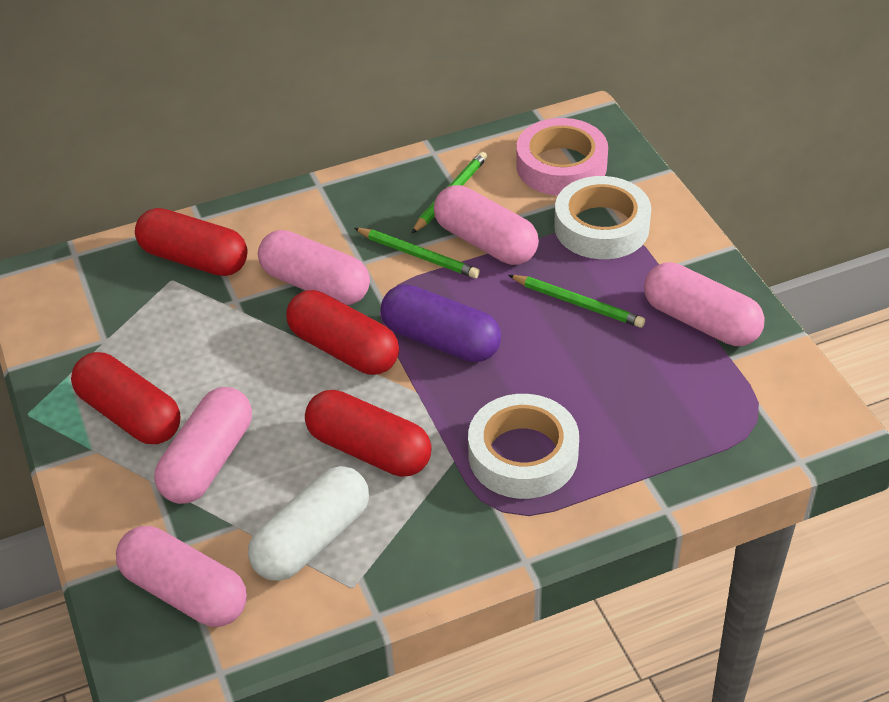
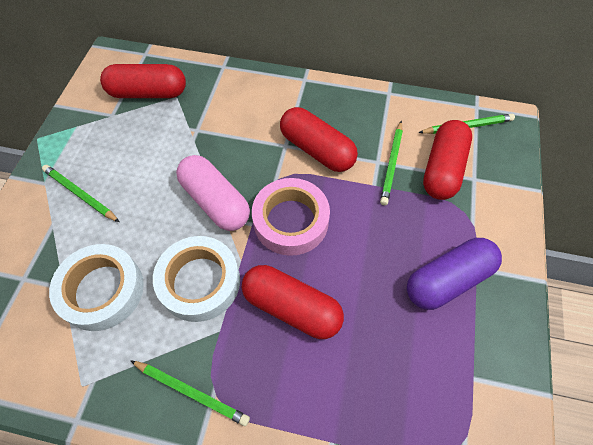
green pencil: 3 -> 4
pink capsule: 5 -> 1
white capsule: 1 -> 0

